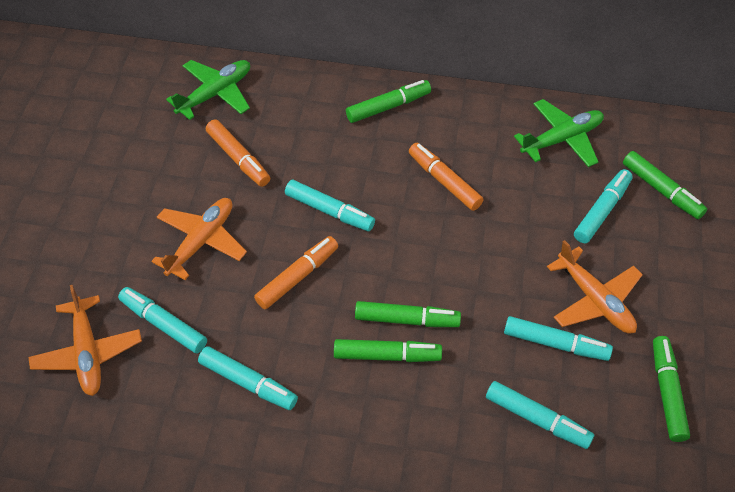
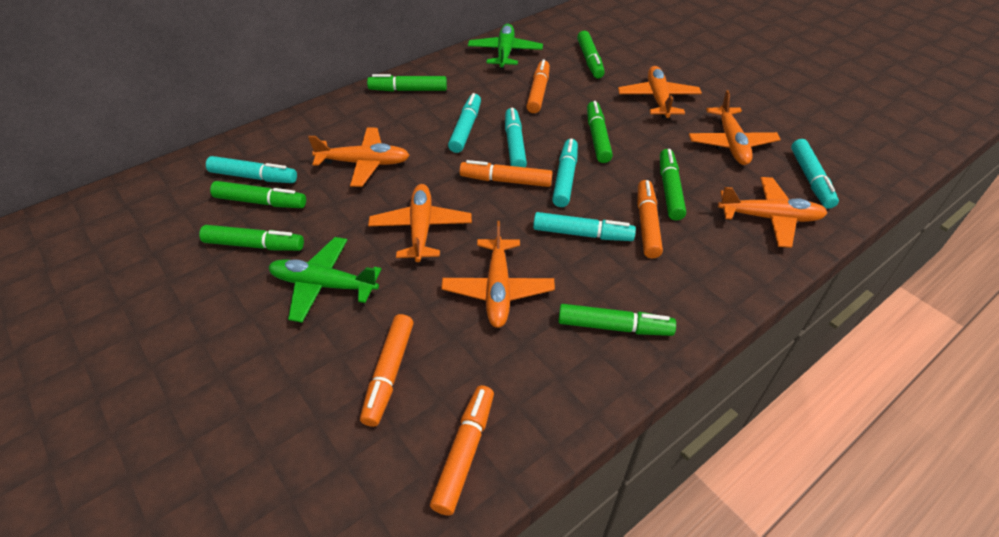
green marker: 5 -> 7
orange marker: 3 -> 5
orange plane: 3 -> 6

